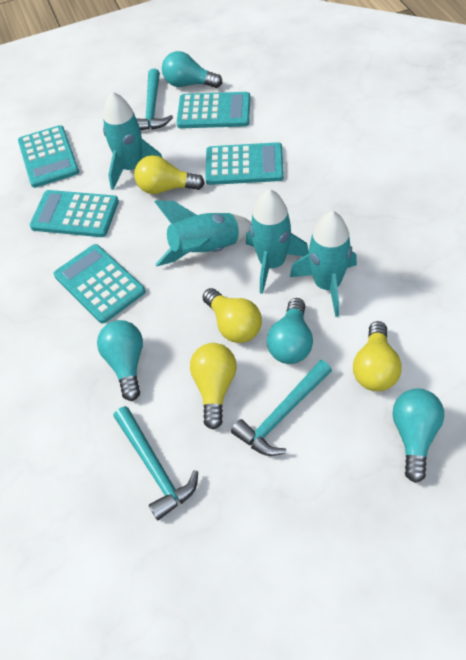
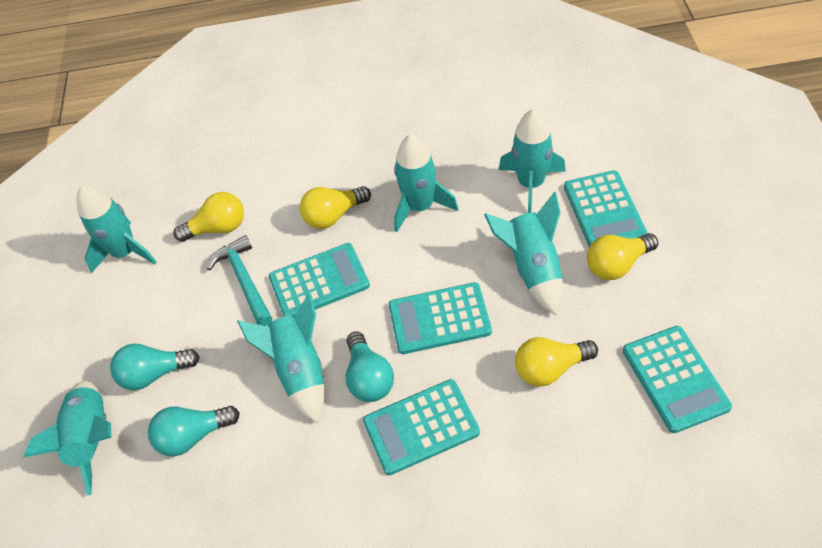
turquoise hammer: 3 -> 1
turquoise light bulb: 4 -> 3
turquoise rocket: 4 -> 6

